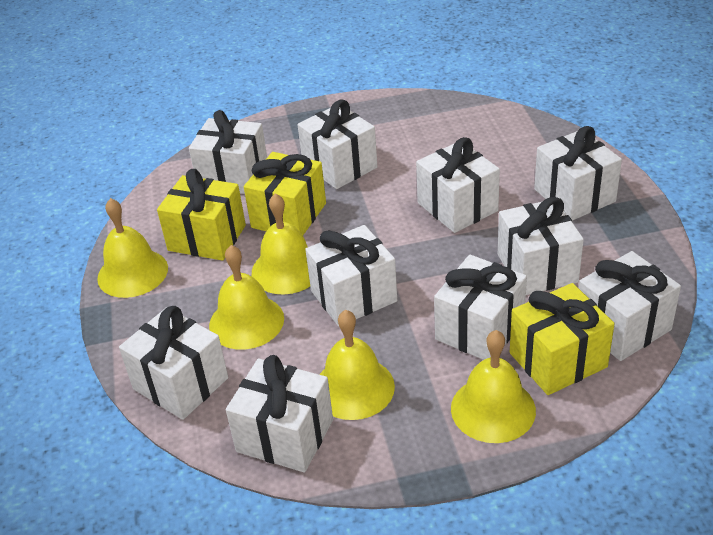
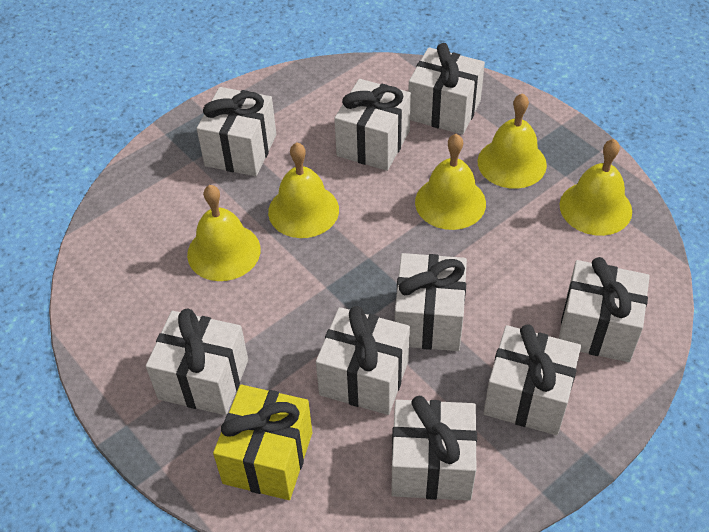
white gift: 10 -> 9
yellow gift: 3 -> 1

